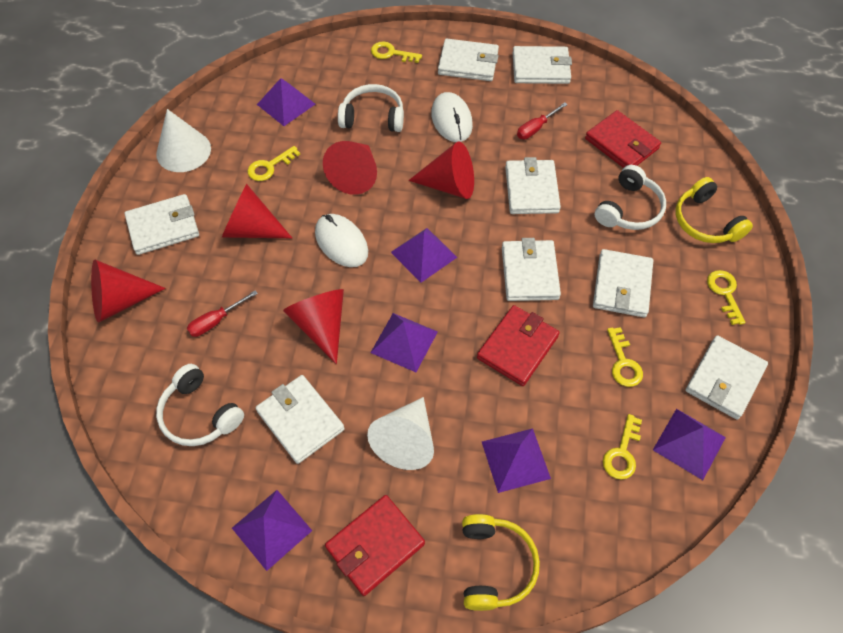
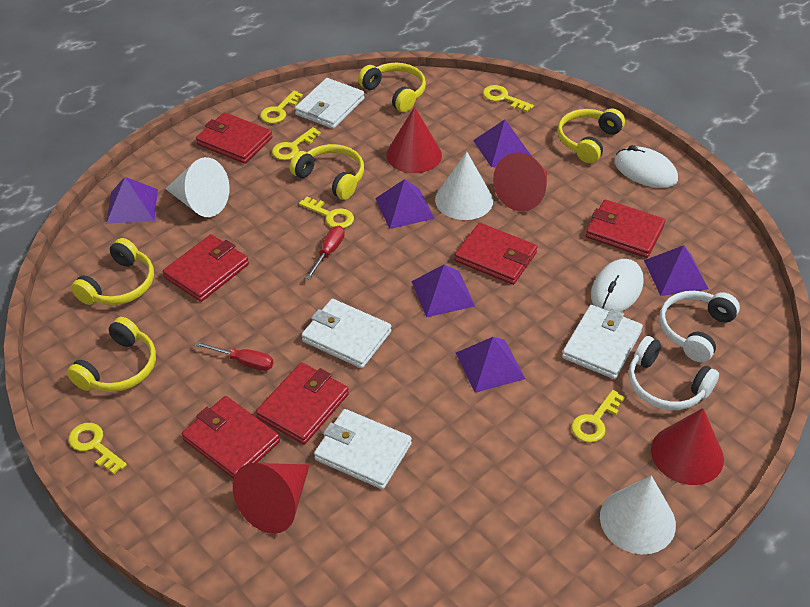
red cone: 5 -> 4
red wallet: 3 -> 6
white cone: 2 -> 3
white headphones: 3 -> 2
white wallet: 8 -> 4
yellow headphones: 2 -> 5
yellow key: 5 -> 6

